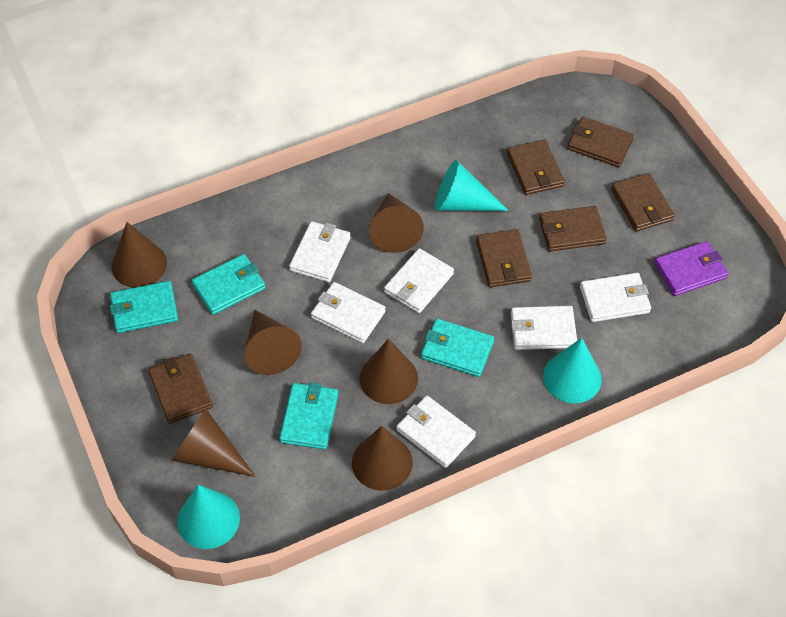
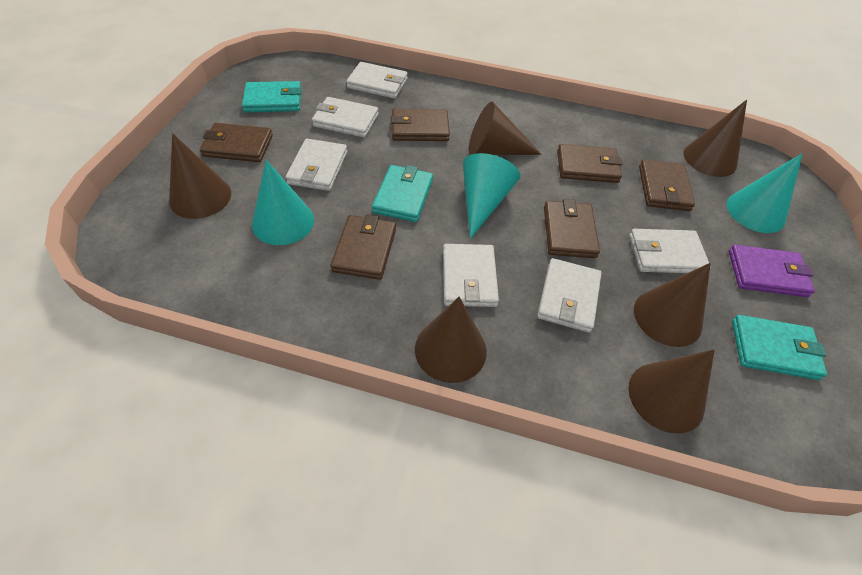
turquoise wallet: 4 -> 3

